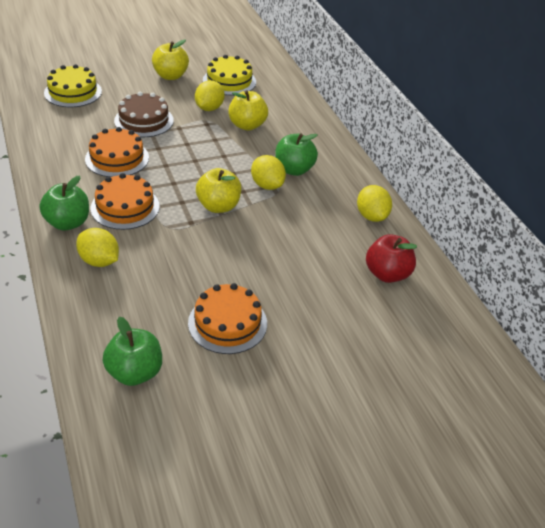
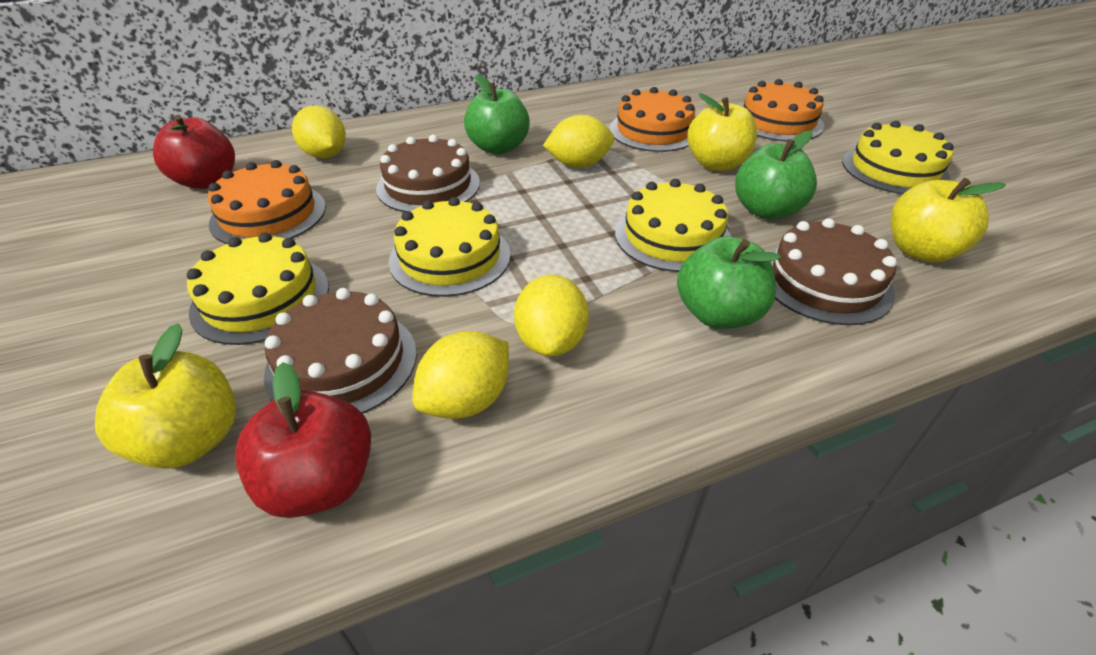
brown cake: 1 -> 3
red apple: 1 -> 2
yellow cake: 2 -> 4

